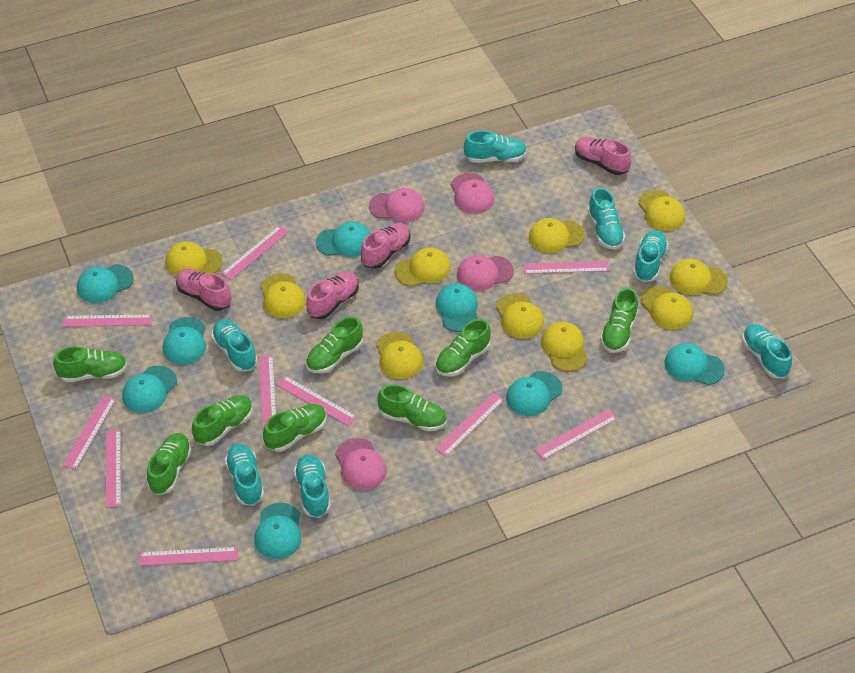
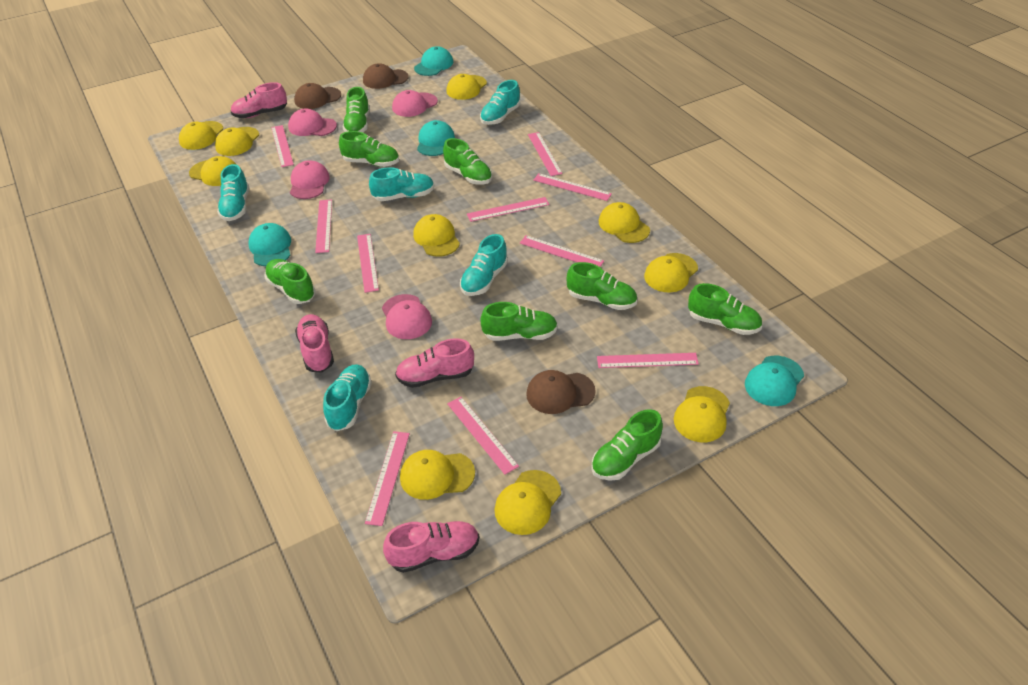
brown cap: 0 -> 3
turquoise cap: 8 -> 4
turquoise shoe: 7 -> 5

